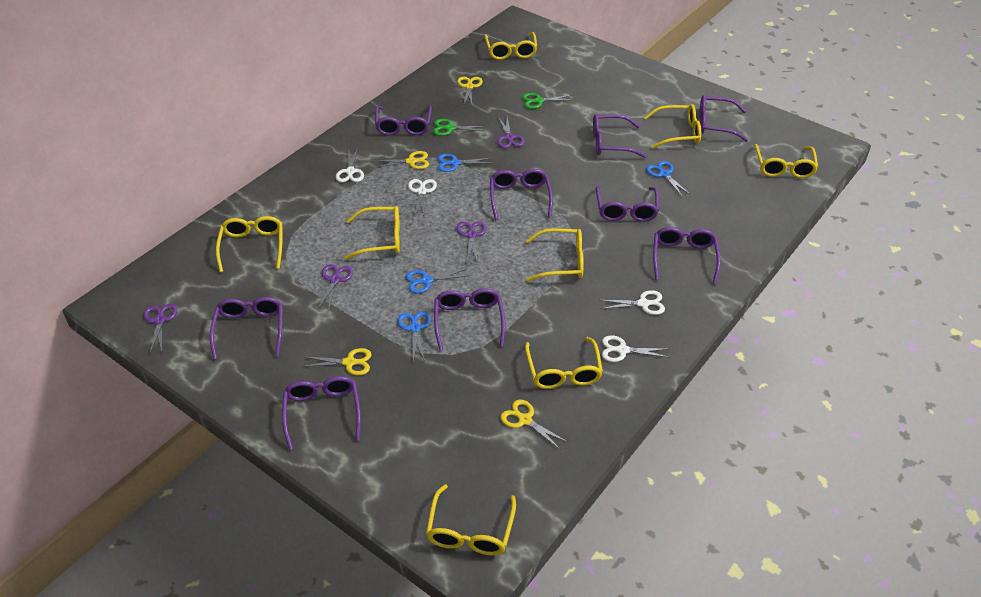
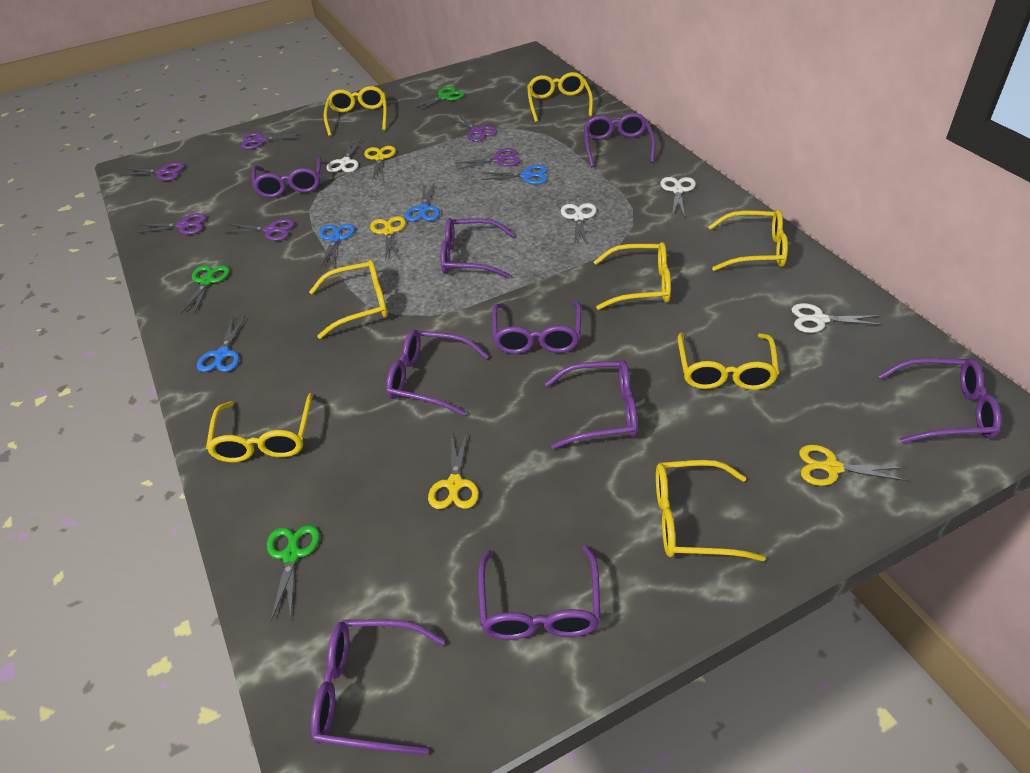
green scissors: 2 -> 3
purple scissors: 4 -> 6

